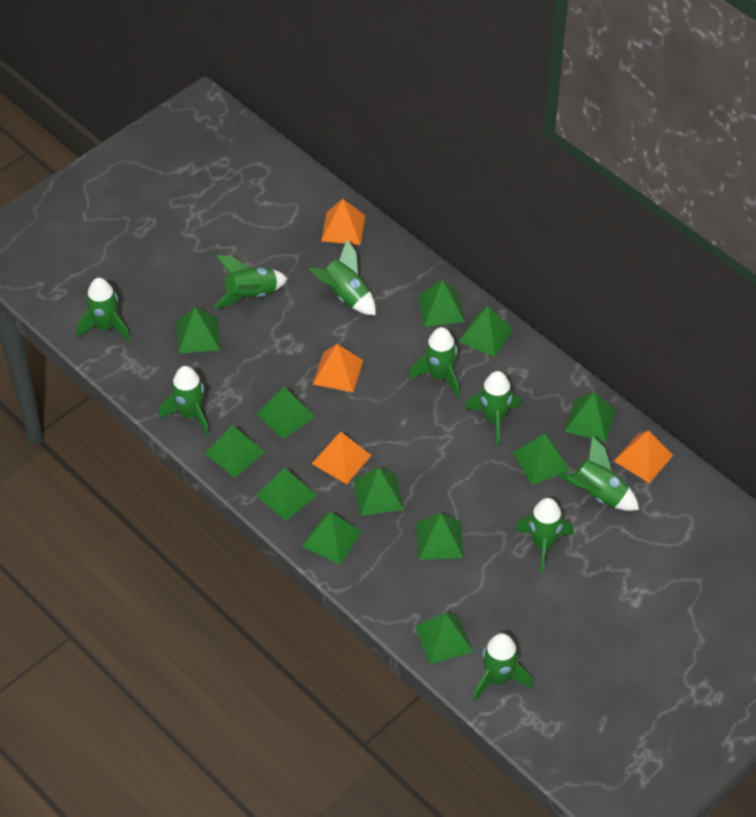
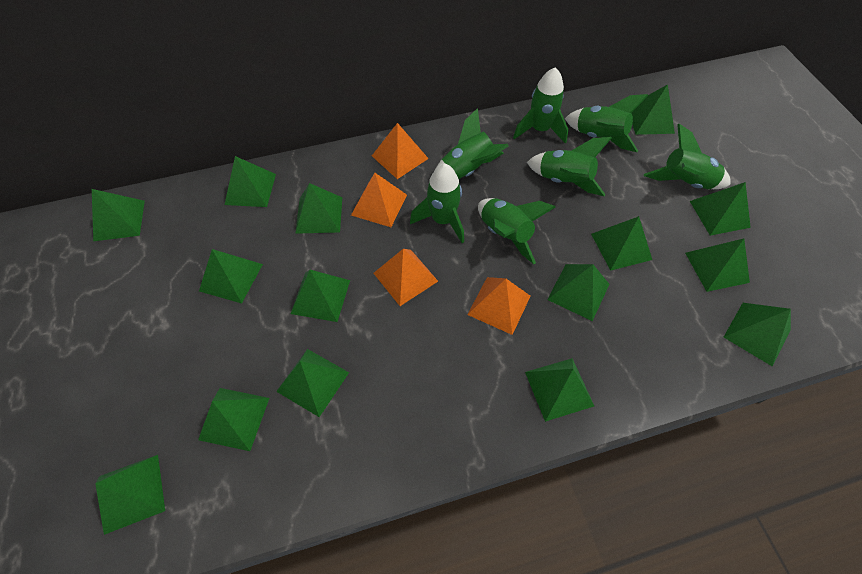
green pyramid: 12 -> 15
green rocket: 9 -> 7

